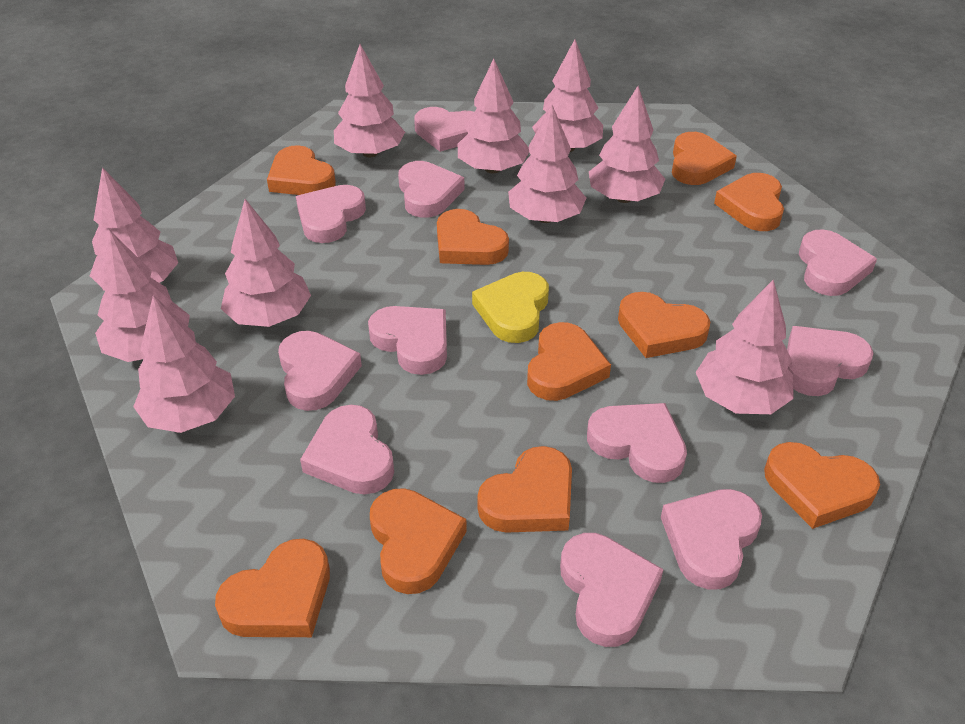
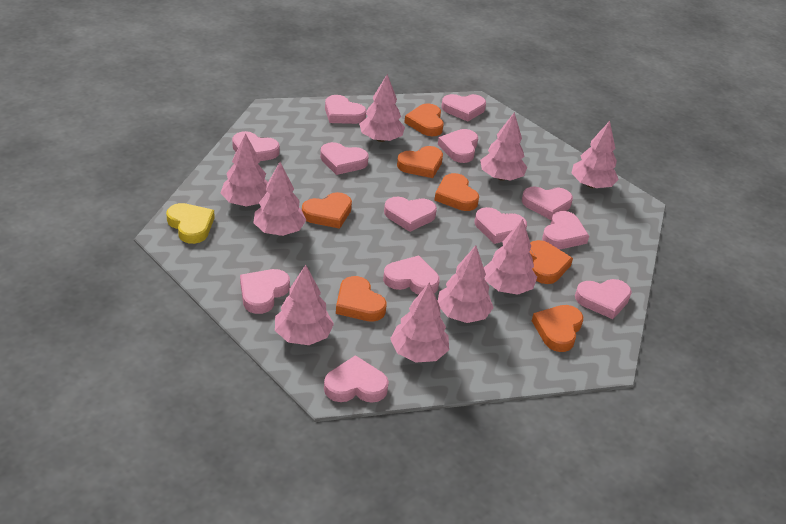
orange heart: 10 -> 7
pink heart: 11 -> 13
pink tree: 10 -> 9

